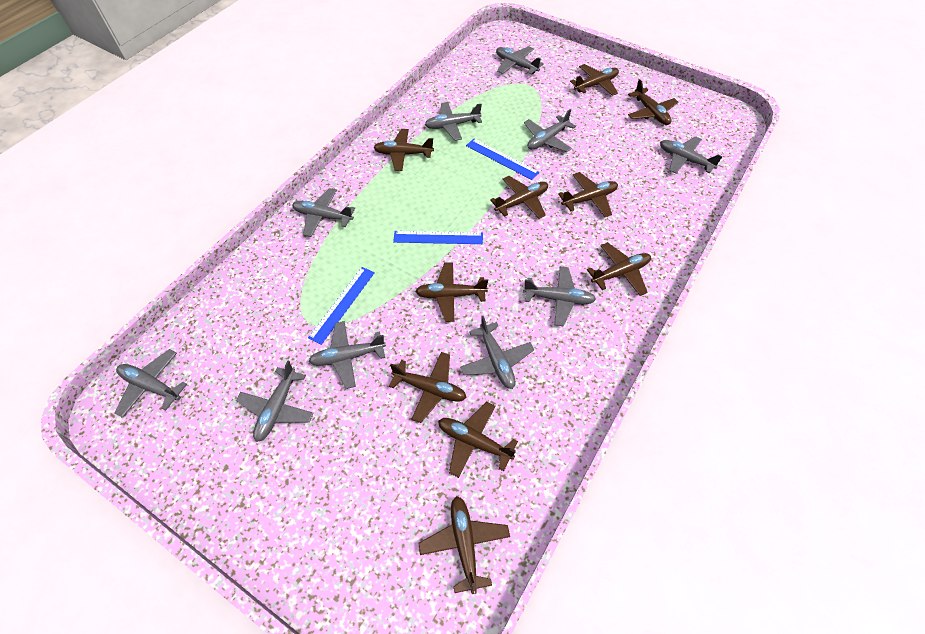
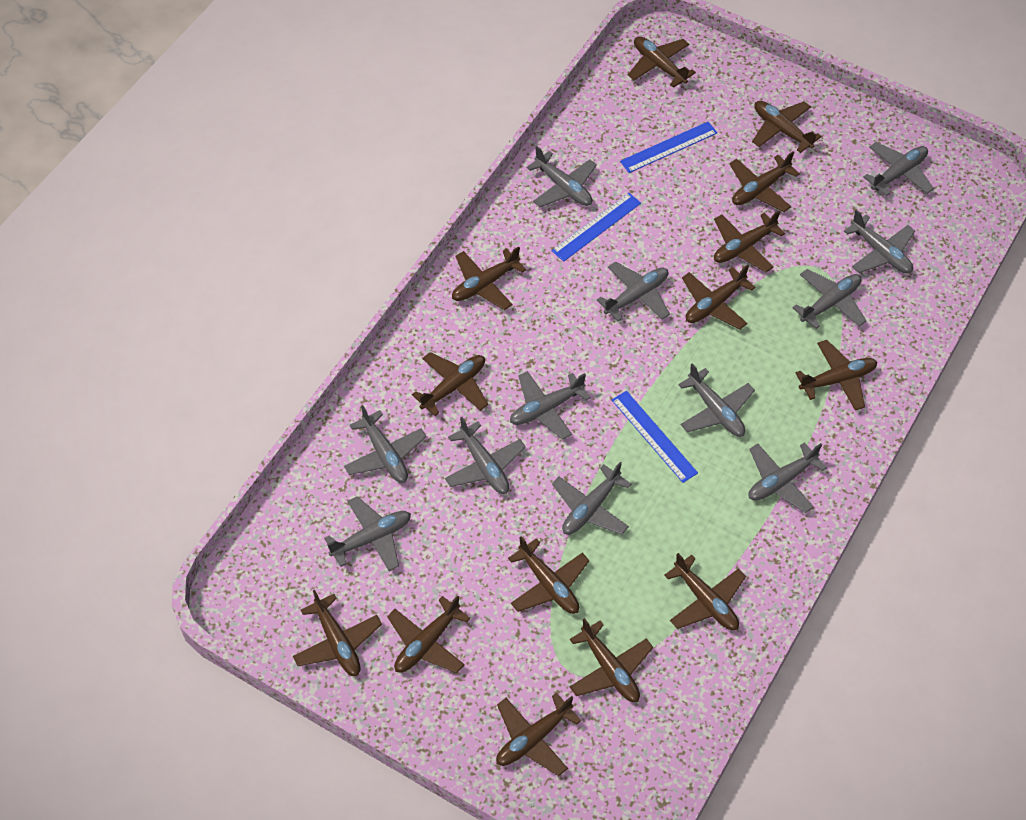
brown plane: 10 -> 14
grey plane: 10 -> 12

